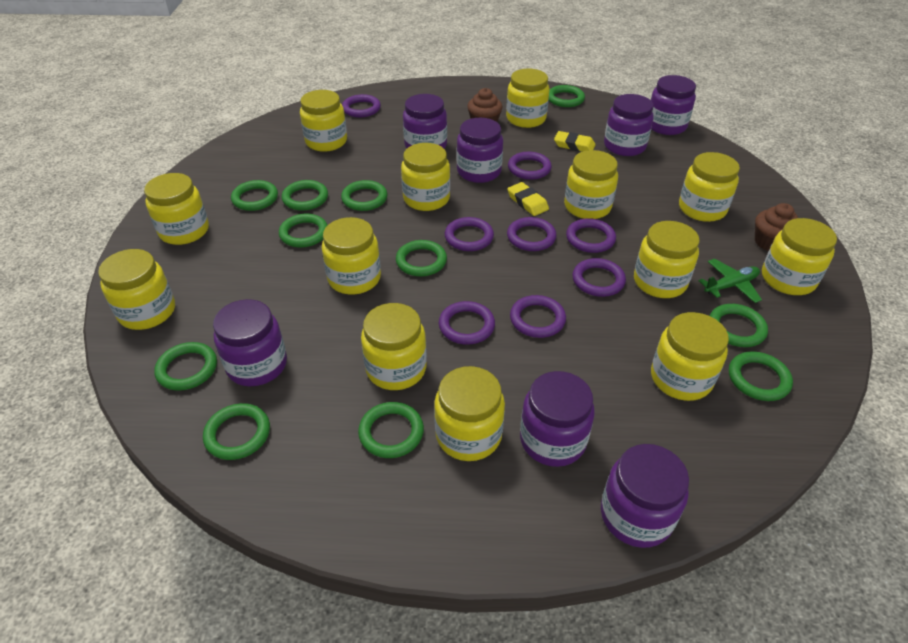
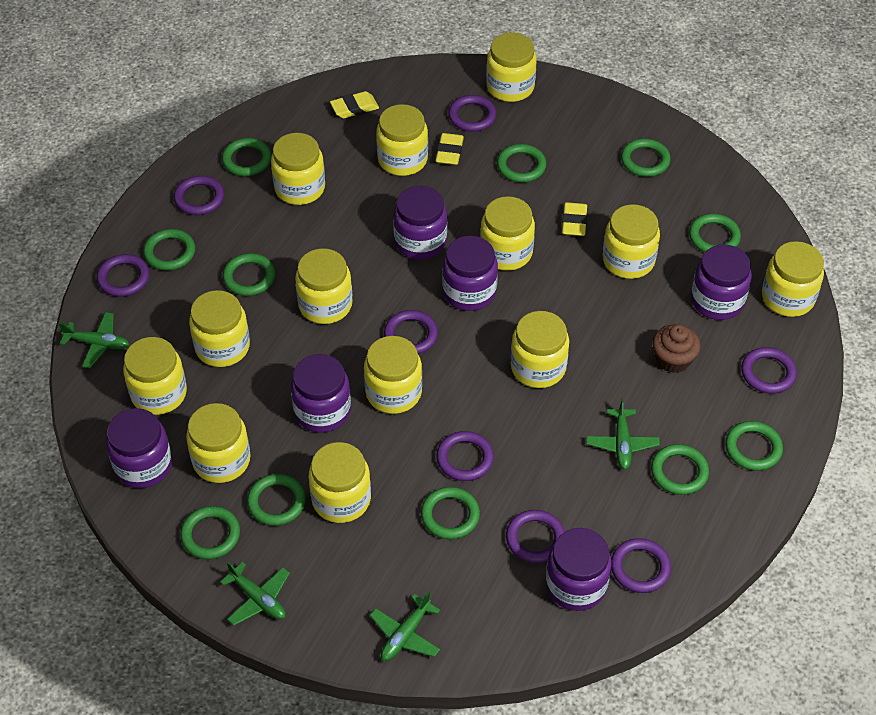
brown cupcake: 2 -> 1
green plane: 1 -> 4
purple jar: 7 -> 6
yellow eraser: 2 -> 3

